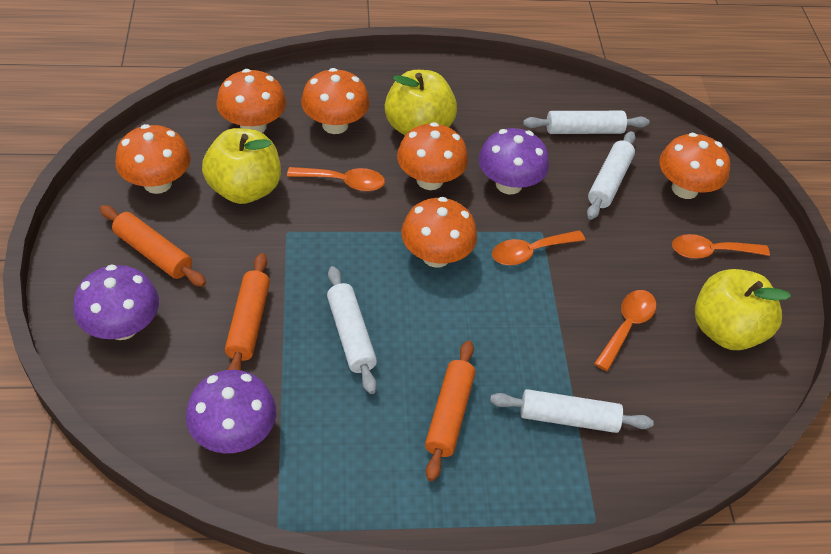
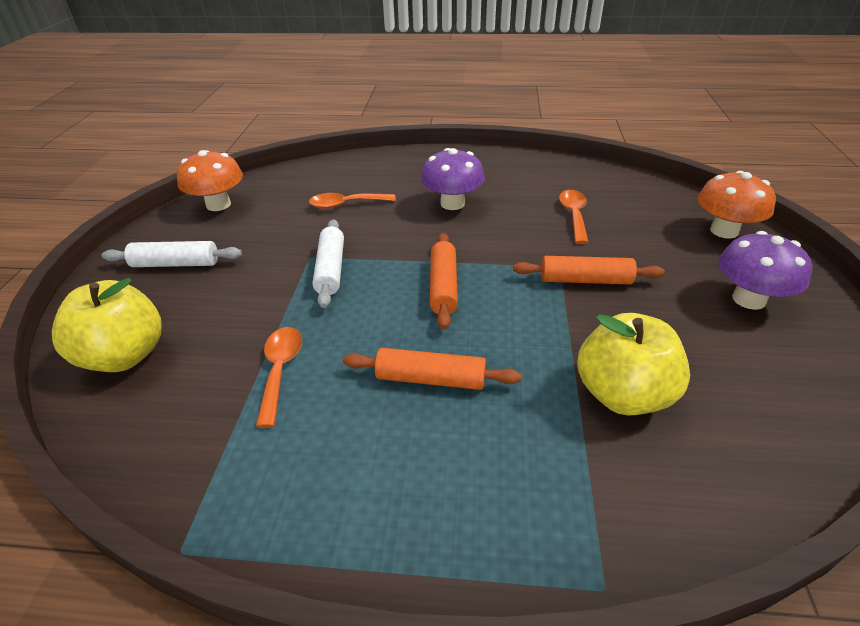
orange mushroom: 6 -> 2
orange spoon: 4 -> 3
purple mushroom: 3 -> 2
white rolling pin: 4 -> 2
yellow apple: 3 -> 2

